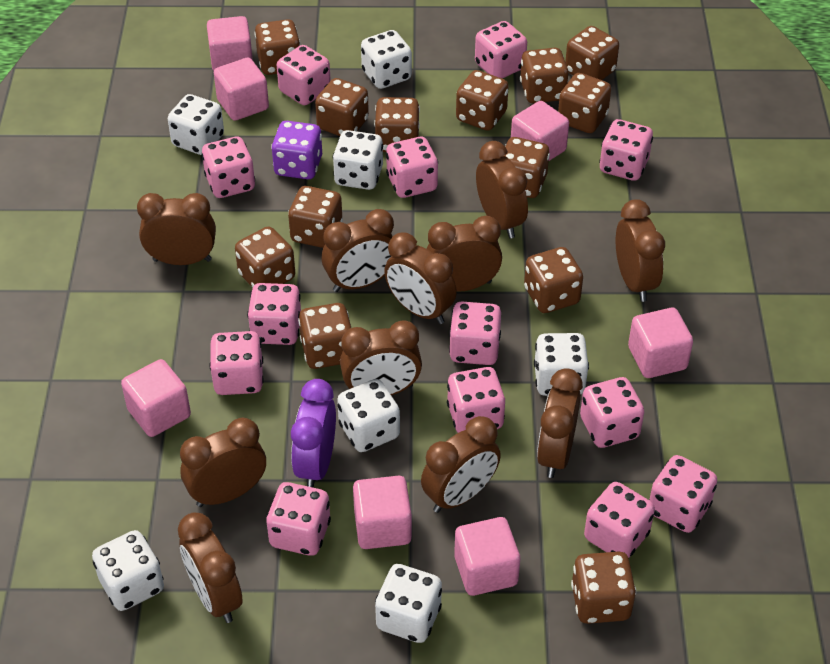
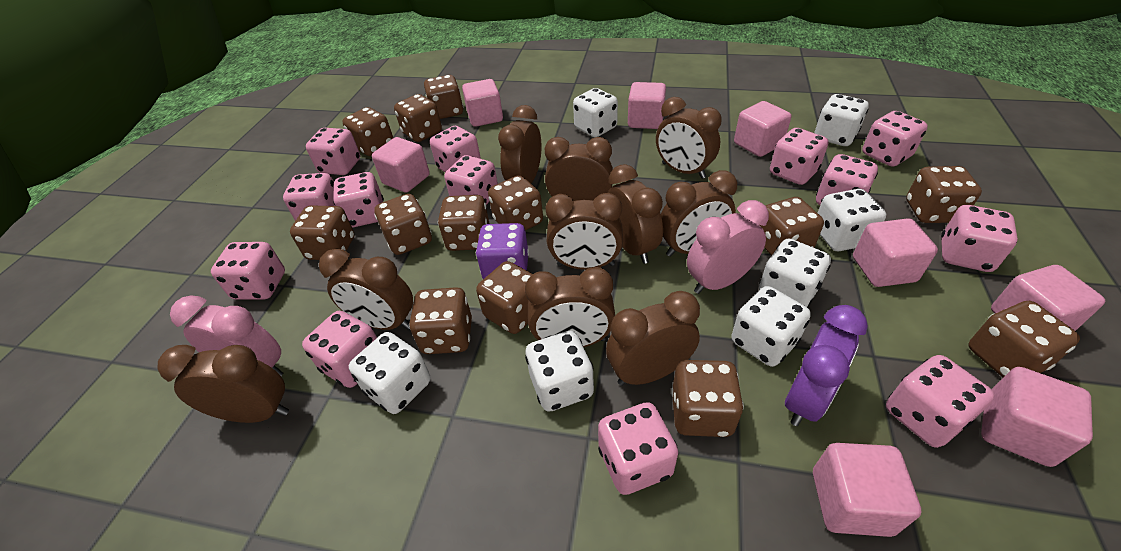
brown clock: 11 -> 10
pink clock: 0 -> 2
pink cube: 7 -> 8

